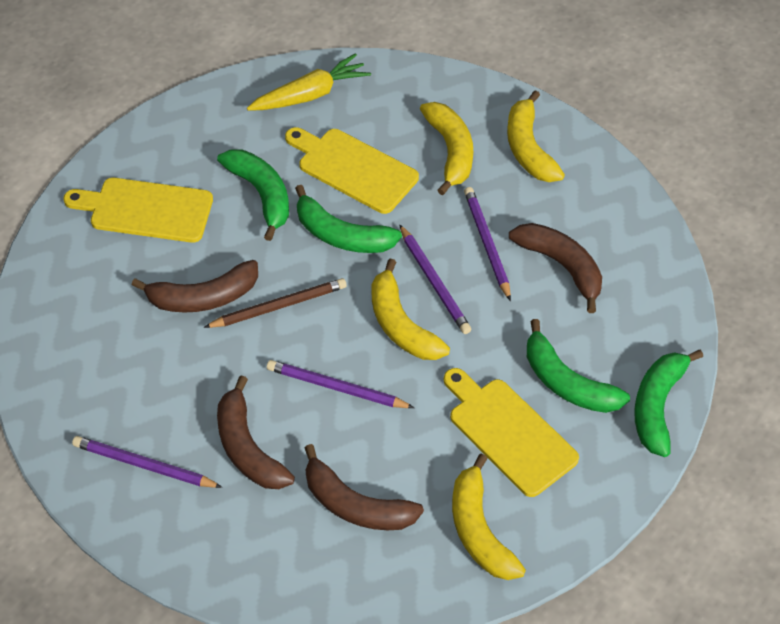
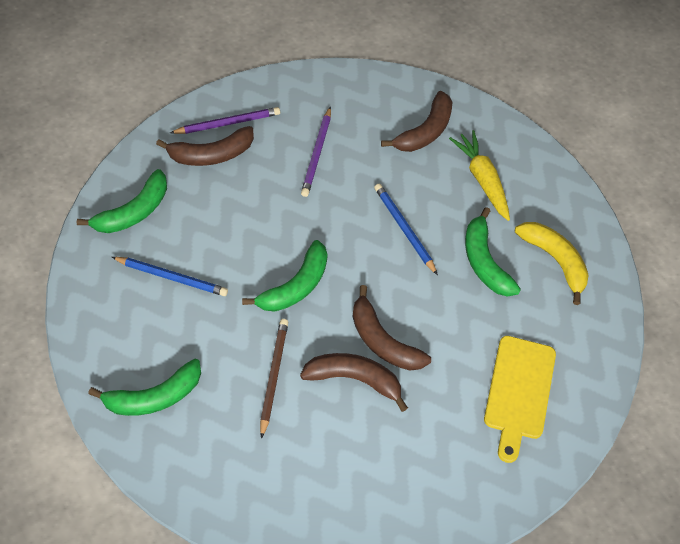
blue pencil: 0 -> 2
purple pencil: 4 -> 2
yellow banana: 4 -> 1
yellow cutting board: 3 -> 1

